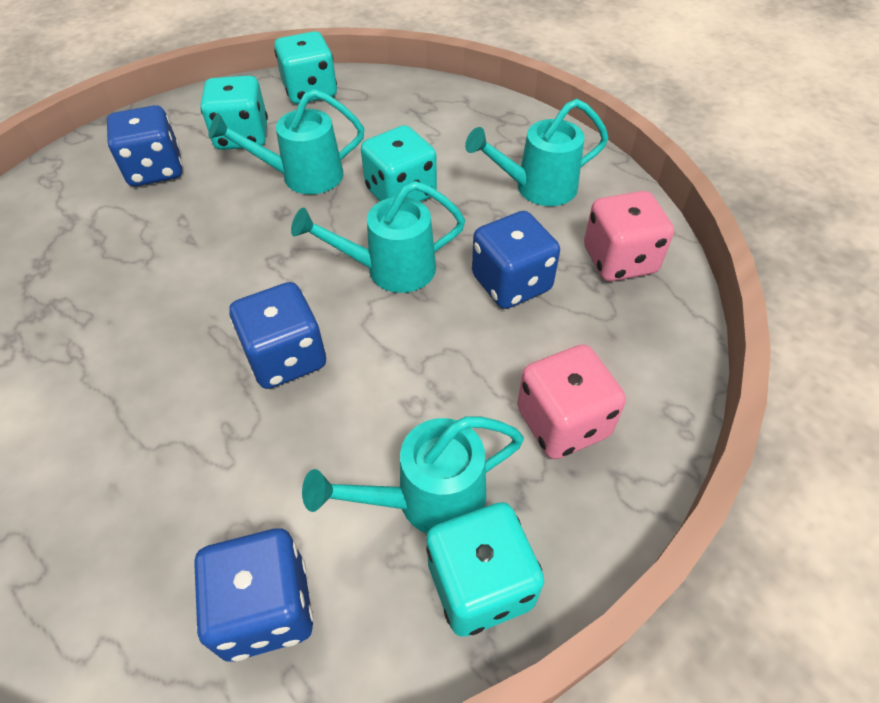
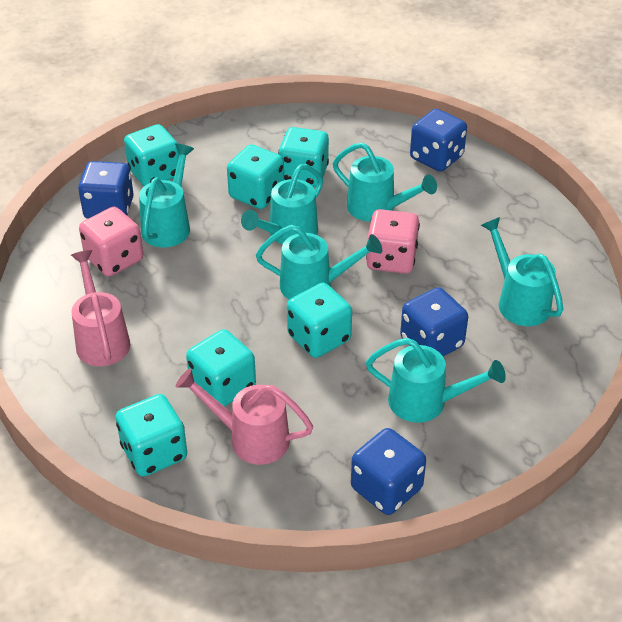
pink watering can: 0 -> 2
turquoise dice: 4 -> 6
turquoise watering can: 4 -> 6

